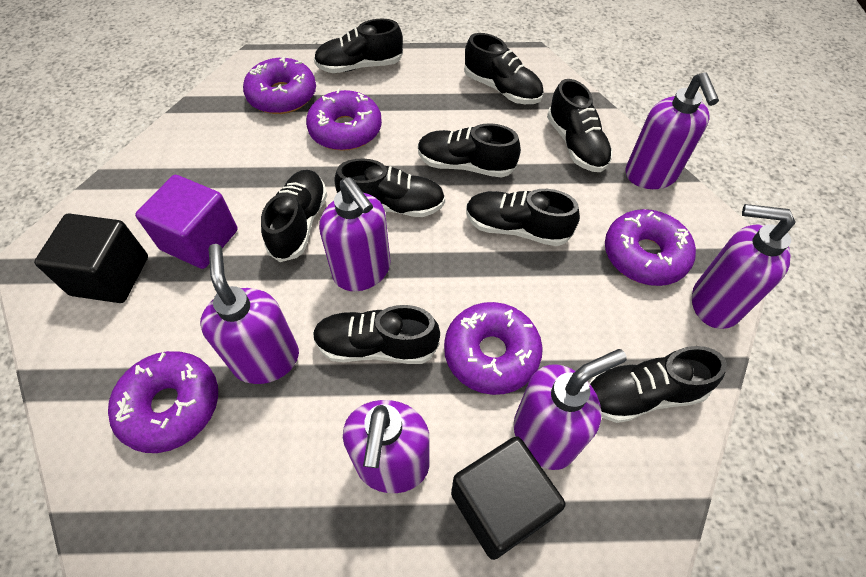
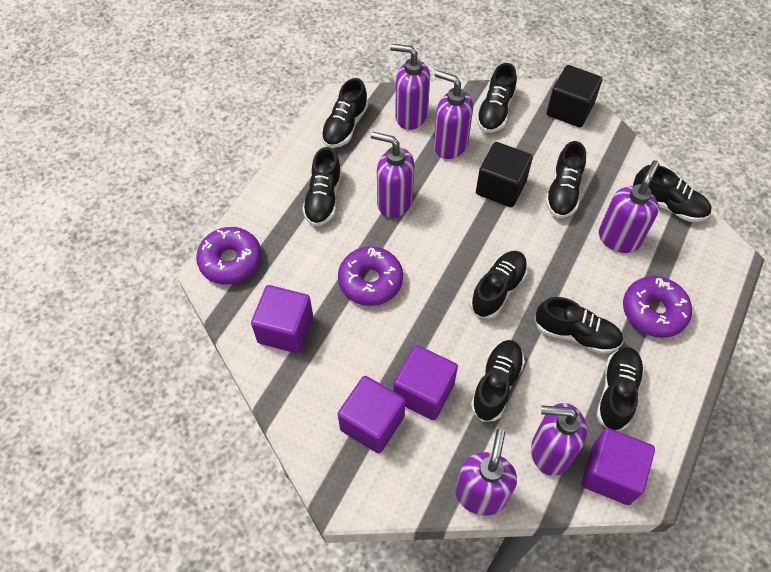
purple cube: 1 -> 4
purple donut: 5 -> 3

